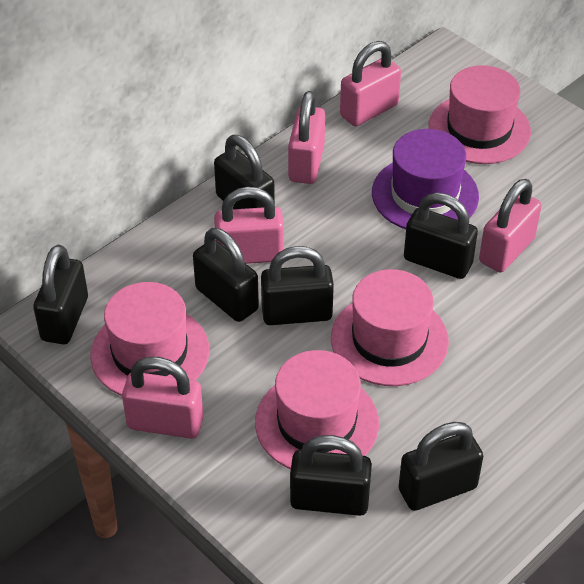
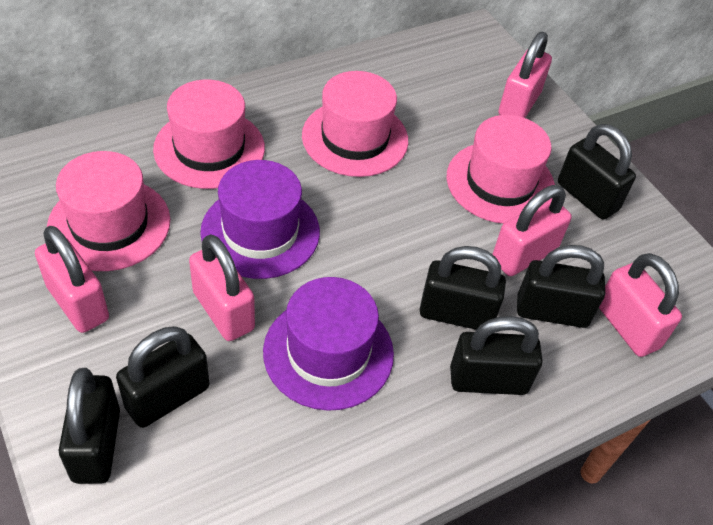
black padlock: 7 -> 6
purple hat: 1 -> 2

